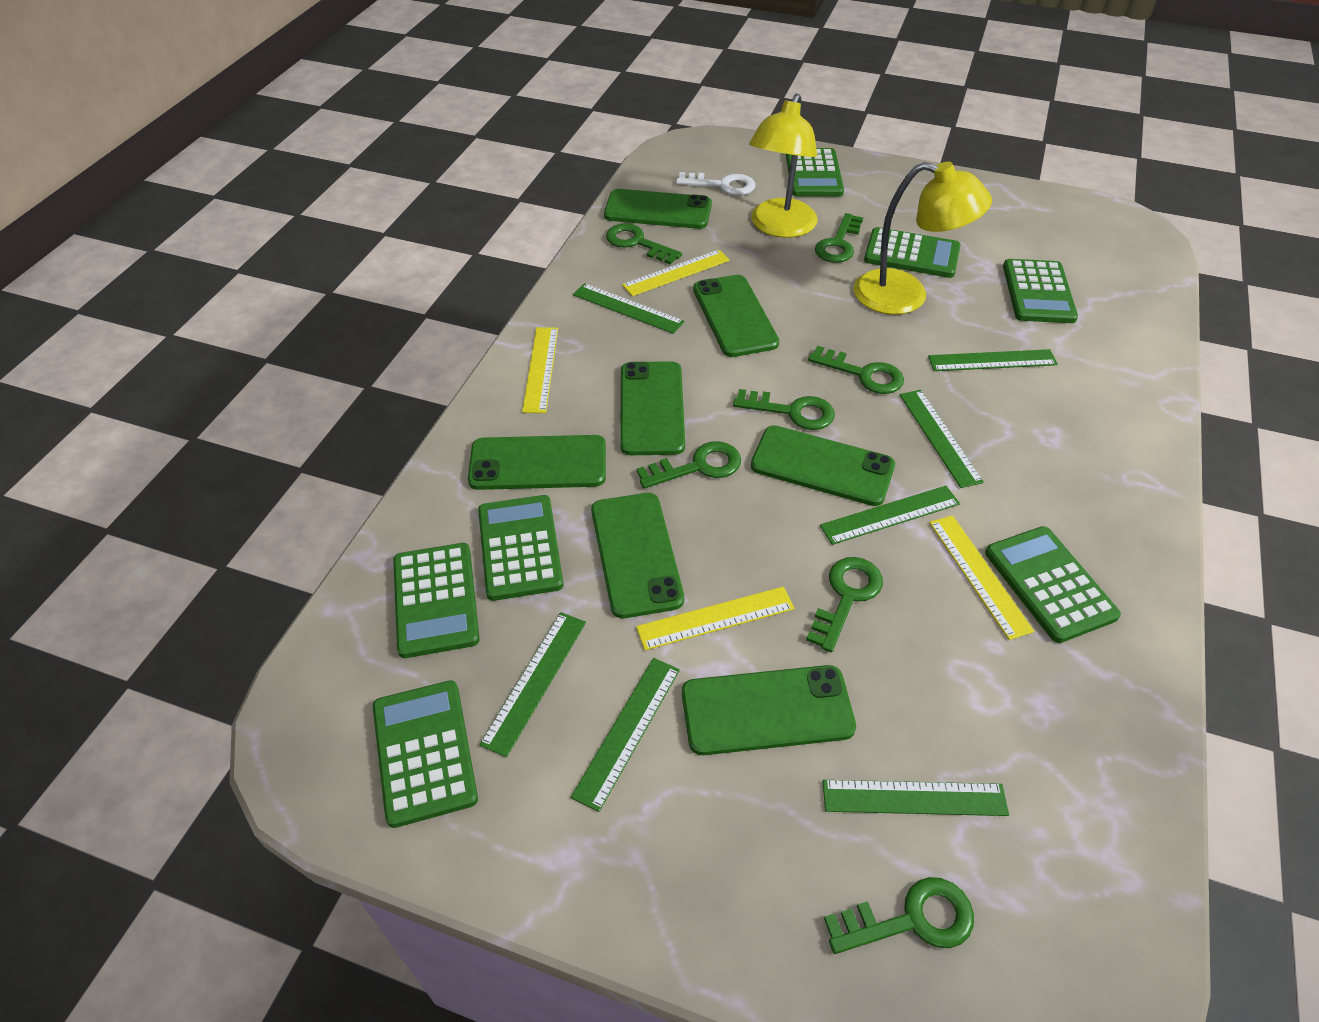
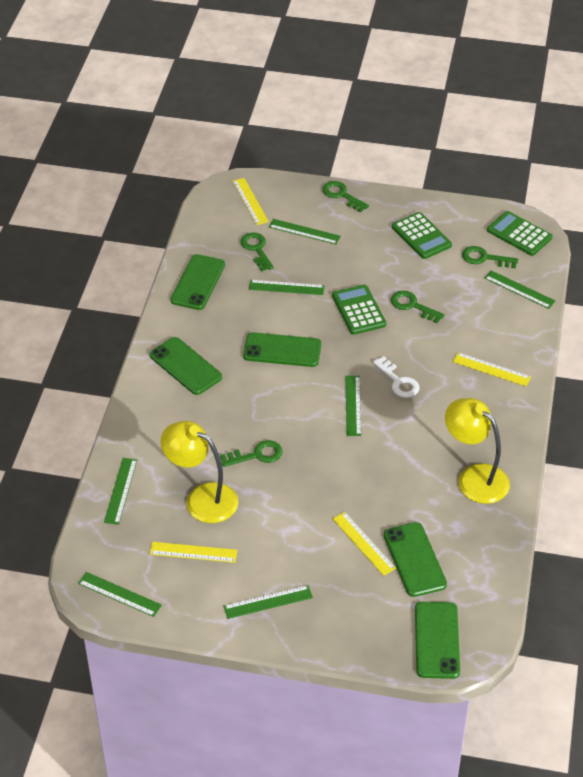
green calculator: 7 -> 3
green key: 7 -> 5
green phone: 7 -> 5

